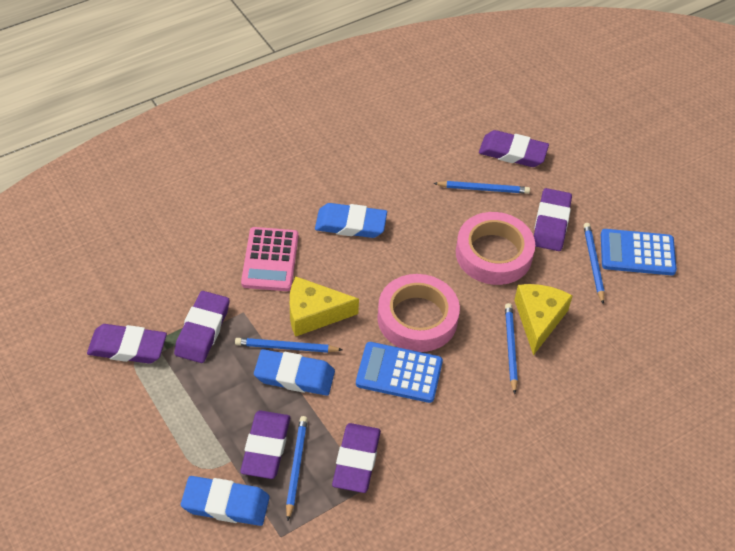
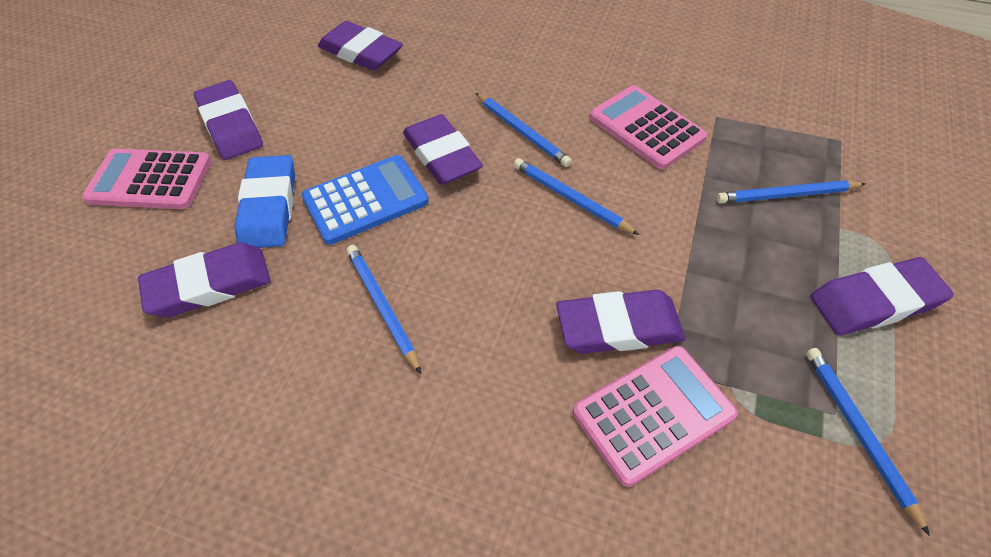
blue calculator: 2 -> 1
blue eraser: 3 -> 1
pink calculator: 1 -> 3
pink tape: 2 -> 0
yellow cheese: 2 -> 0

